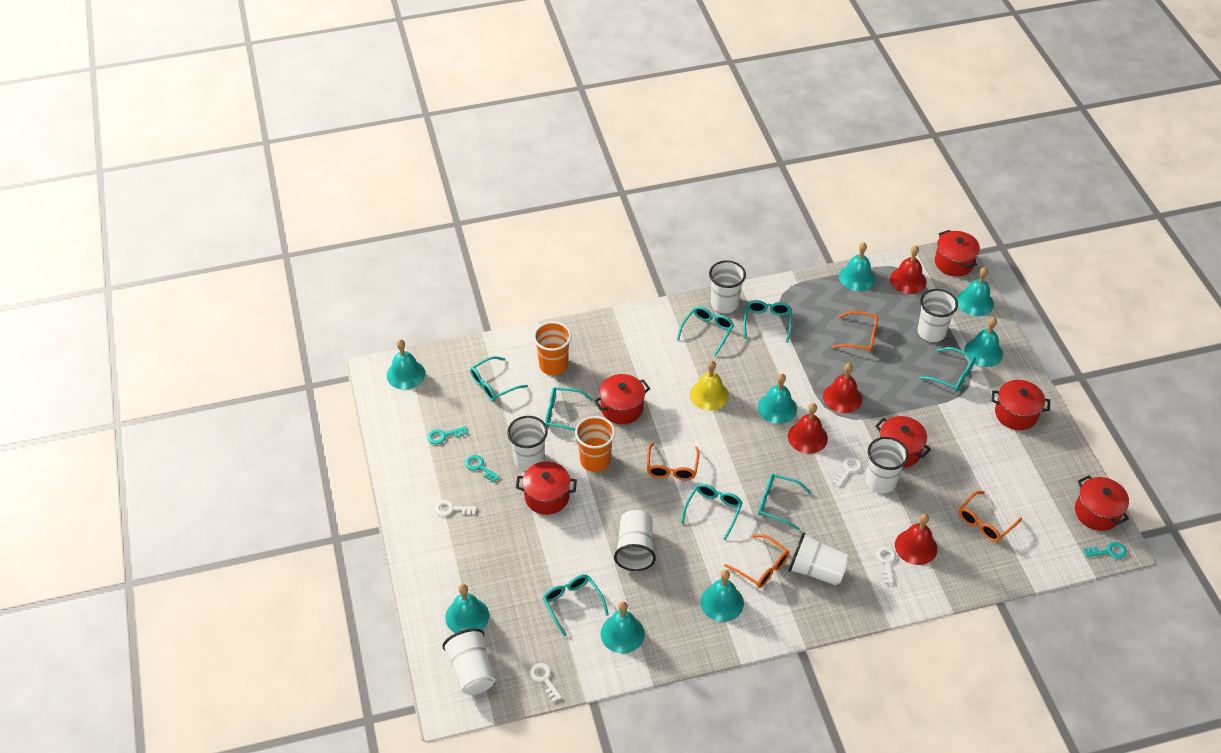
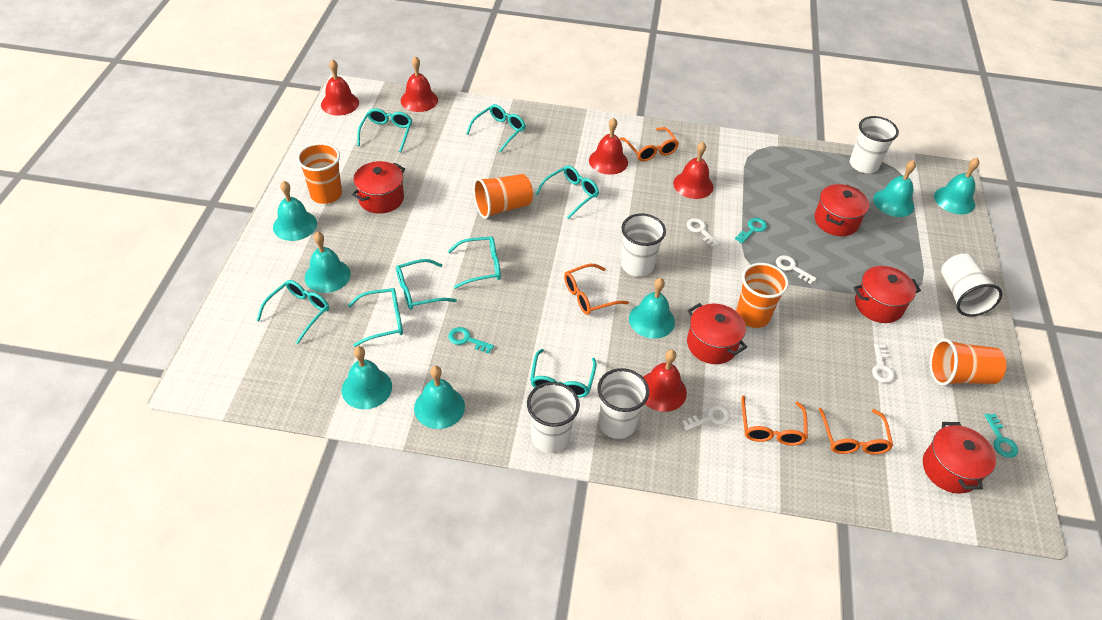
orange cup: 2 -> 4
red bell: 4 -> 5
red pot: 6 -> 5
turquoise bell: 8 -> 7
white cup: 7 -> 5
yellow bell: 1 -> 0

